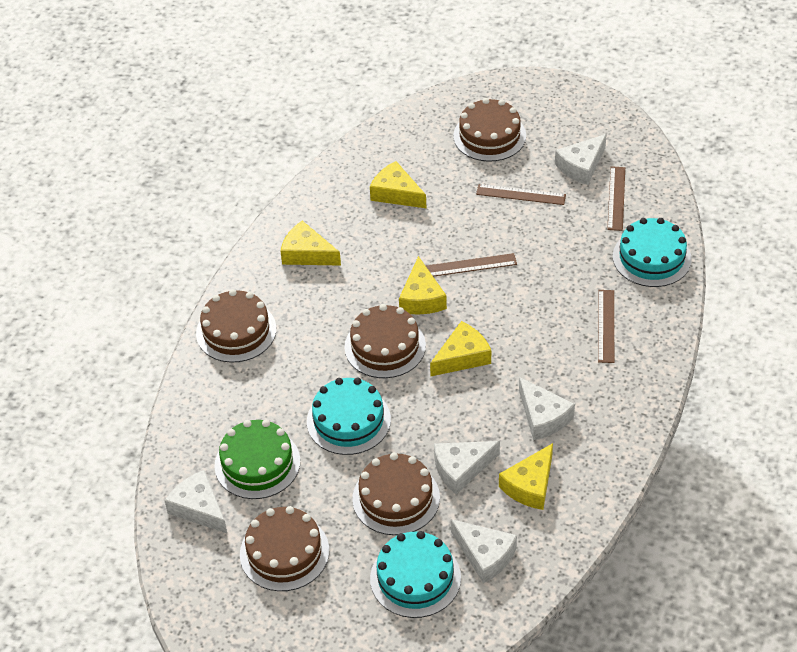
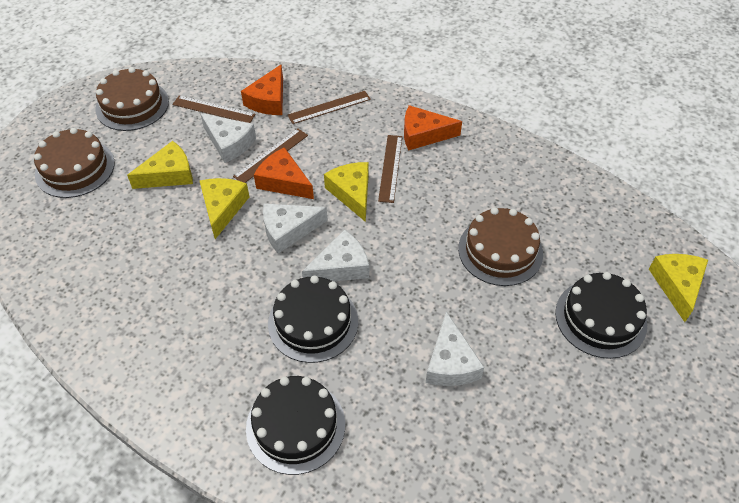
black cake: 0 -> 3
brown cake: 5 -> 3
green cake: 1 -> 0
orange cheese: 0 -> 3
turquoise cake: 3 -> 0
white cheese: 5 -> 4
yellow cheese: 5 -> 4

